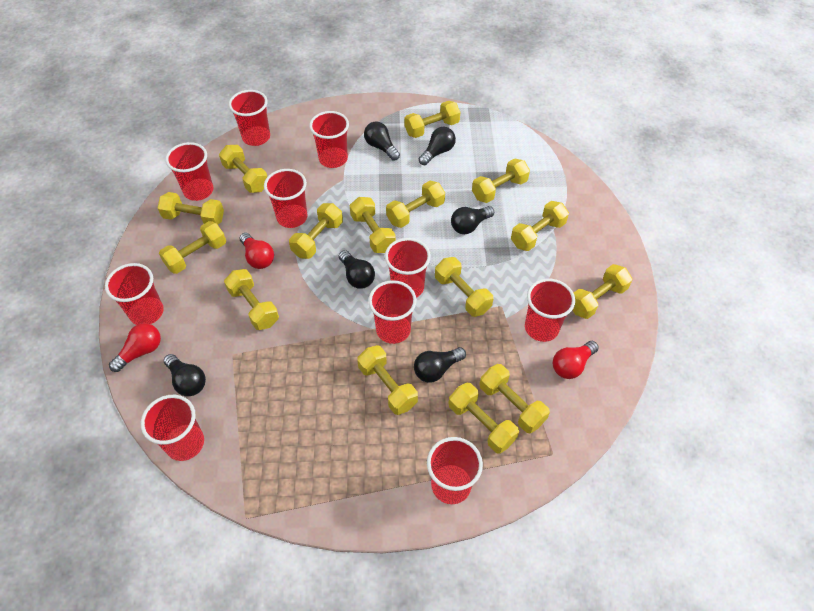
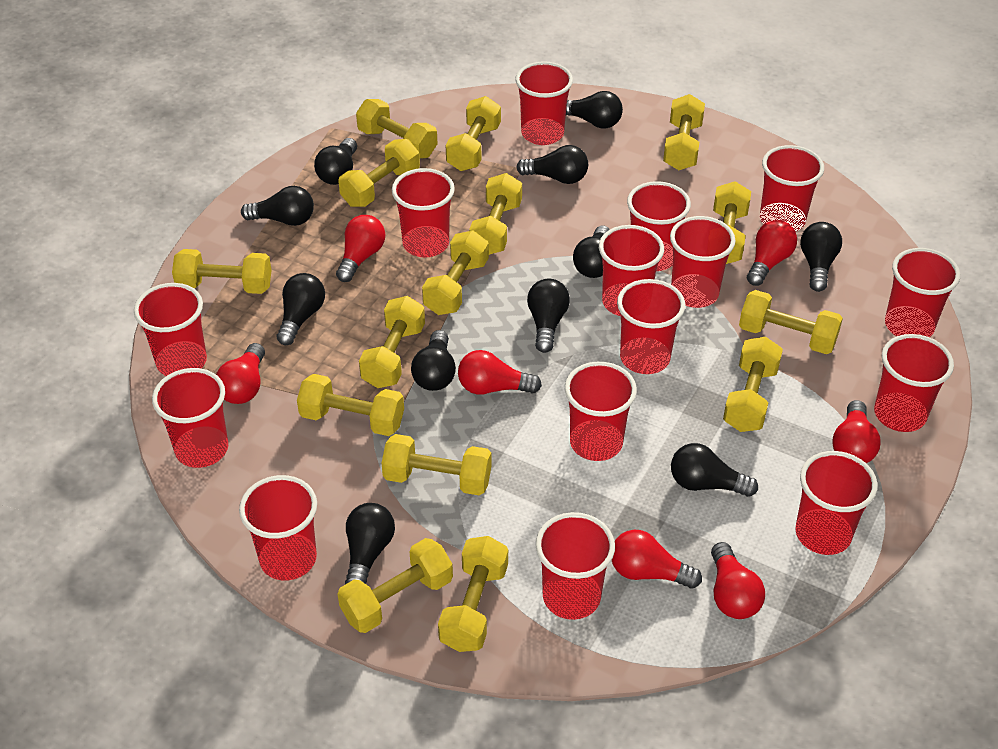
black light bulb: 6 -> 11
red cup: 10 -> 15
red light bulb: 3 -> 7

